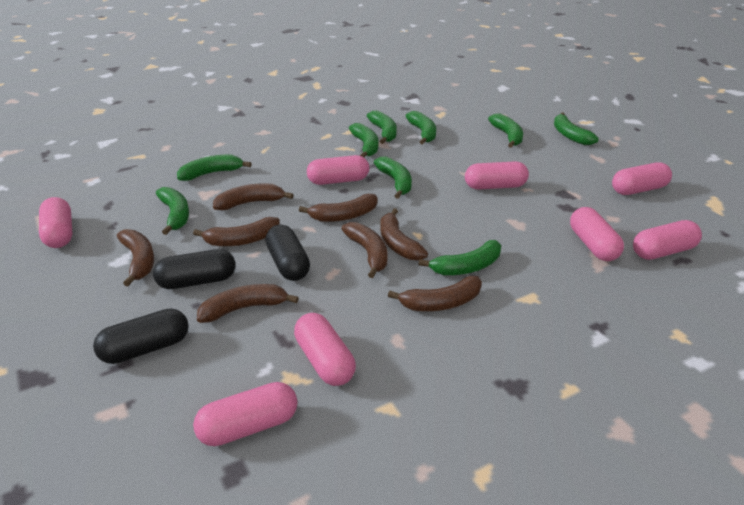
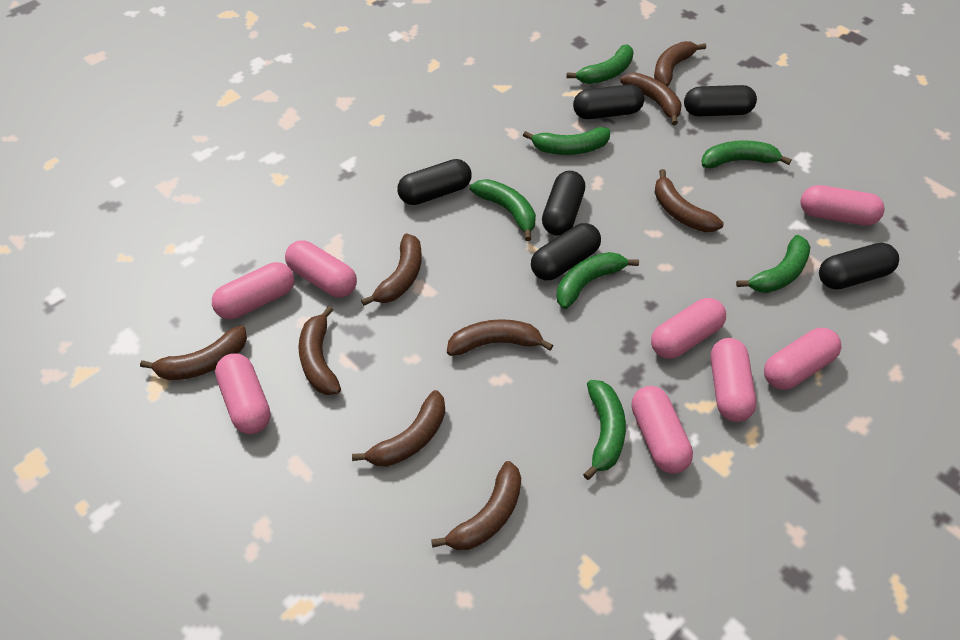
black capsule: 3 -> 6
brown banana: 8 -> 9
green banana: 9 -> 7

